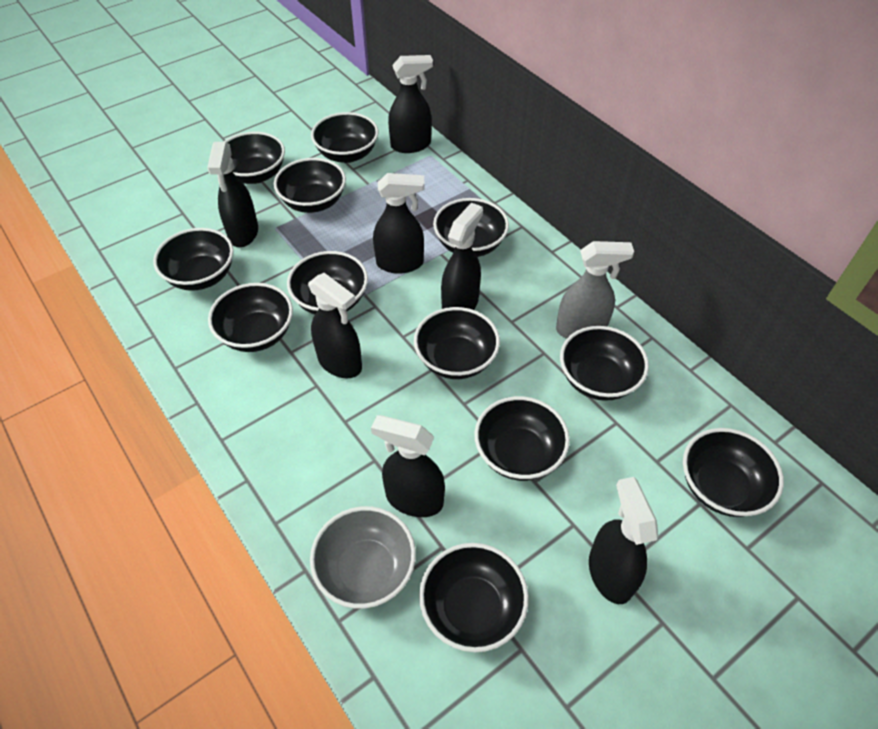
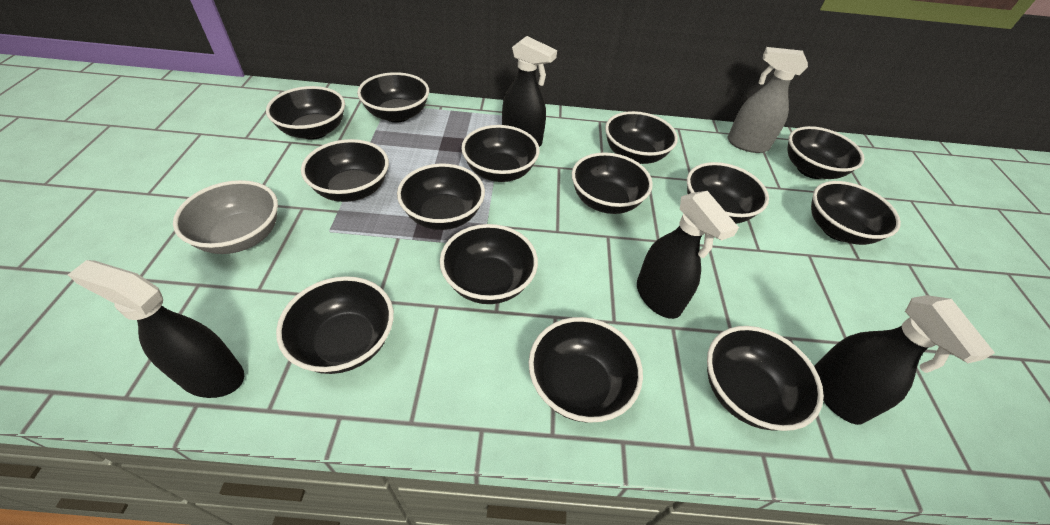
black bowl: 12 -> 14
black spray bottle: 7 -> 4

